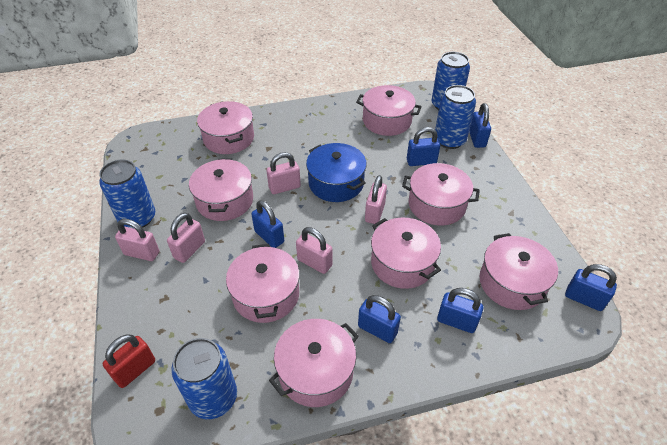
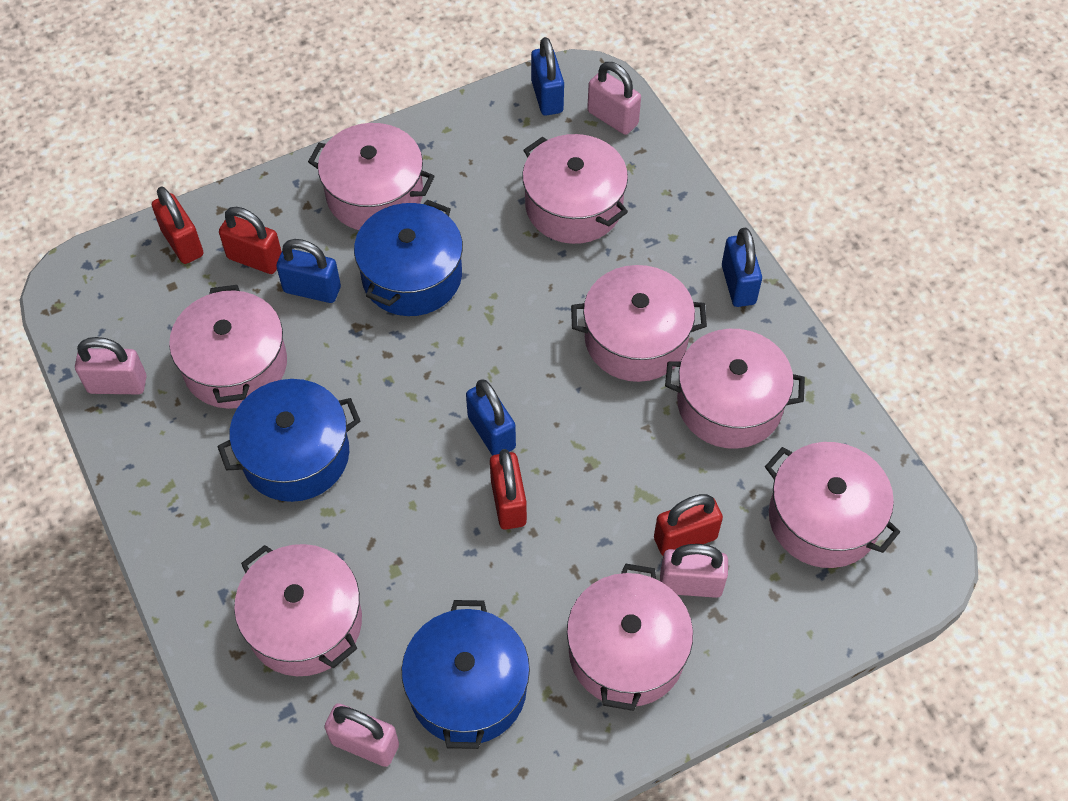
blue can: 4 -> 0
blue padlock: 6 -> 4
blue pot: 1 -> 3
pink padlock: 5 -> 4
red padlock: 1 -> 4

